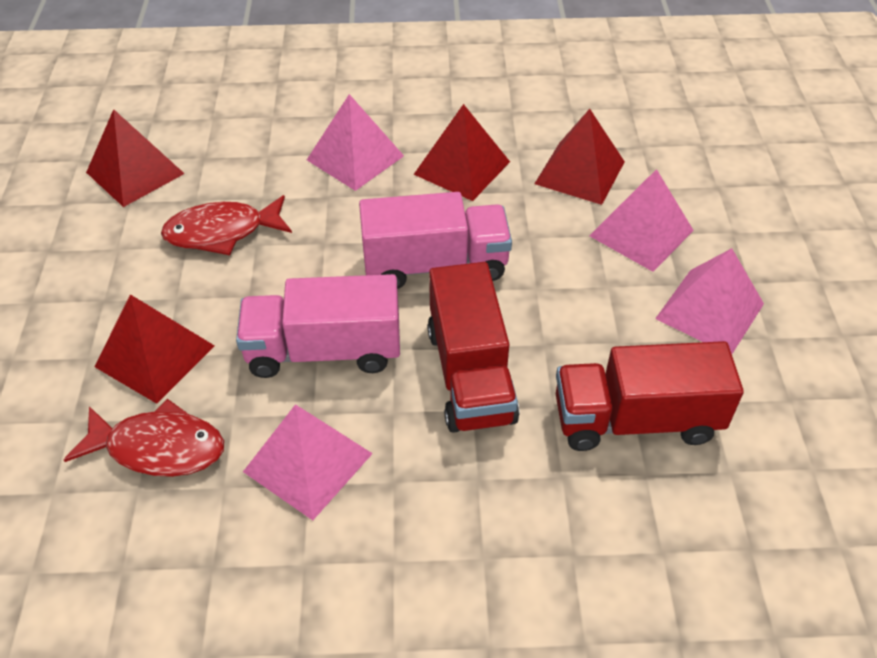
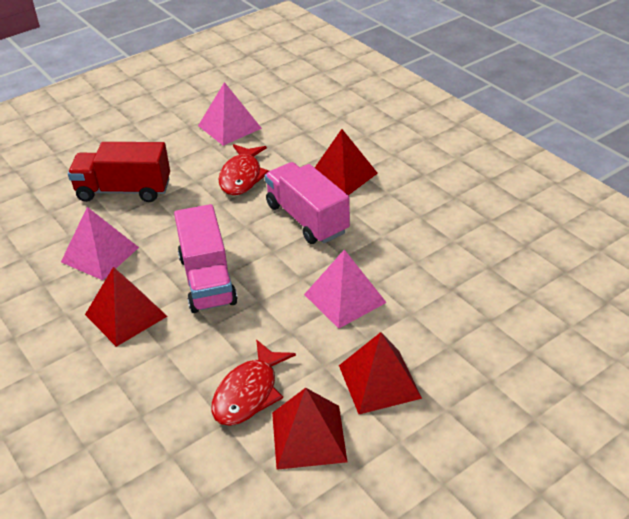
pink pyramid: 4 -> 3
red truck: 2 -> 1

